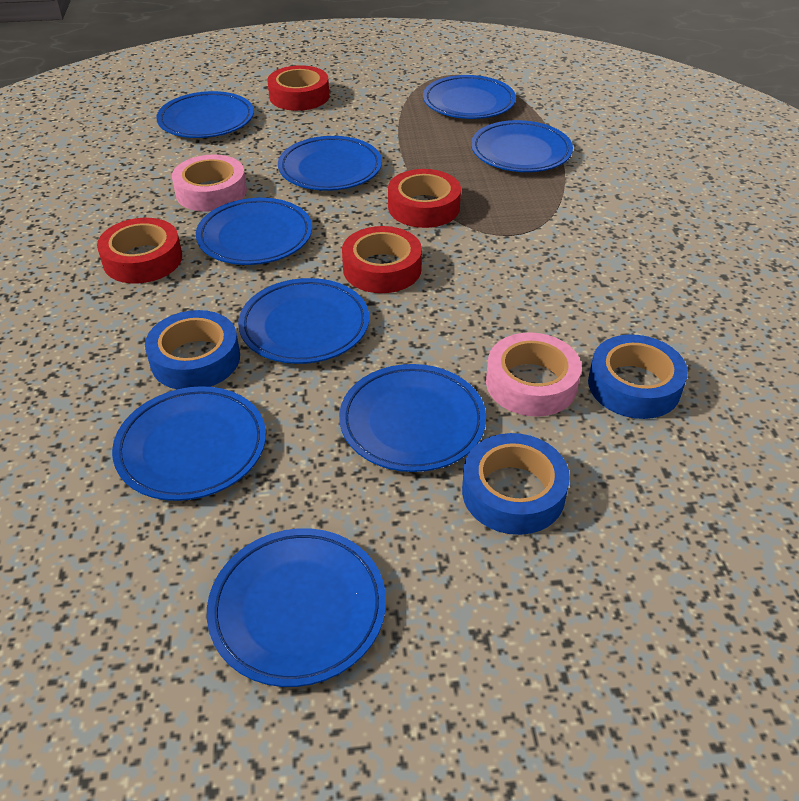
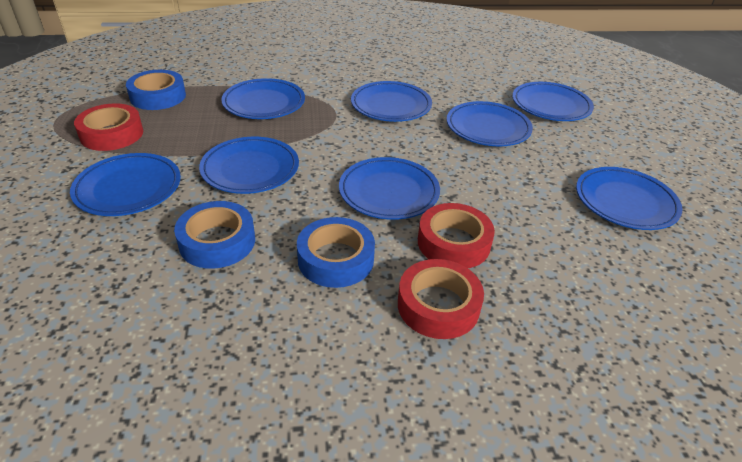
blue plate: 9 -> 8
pink tape: 2 -> 0
red tape: 4 -> 3

